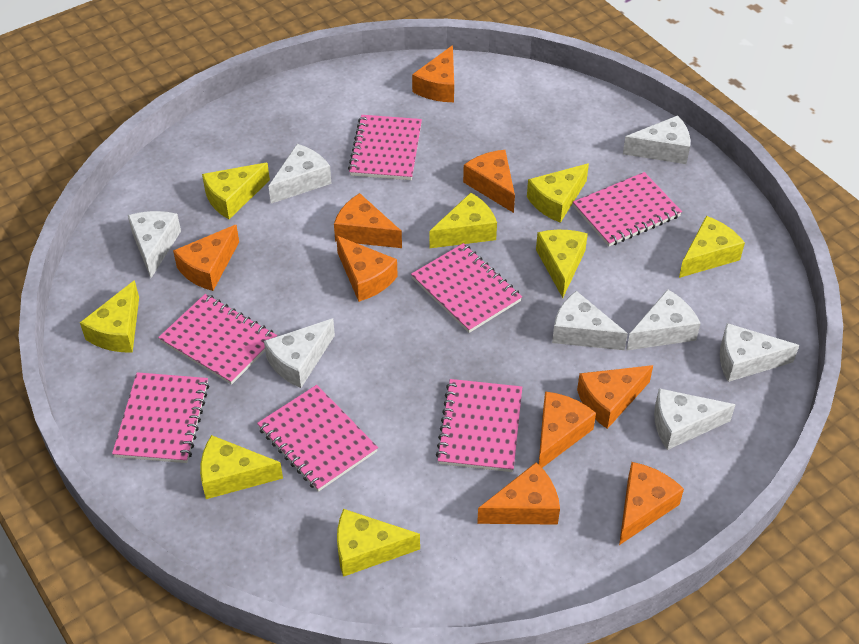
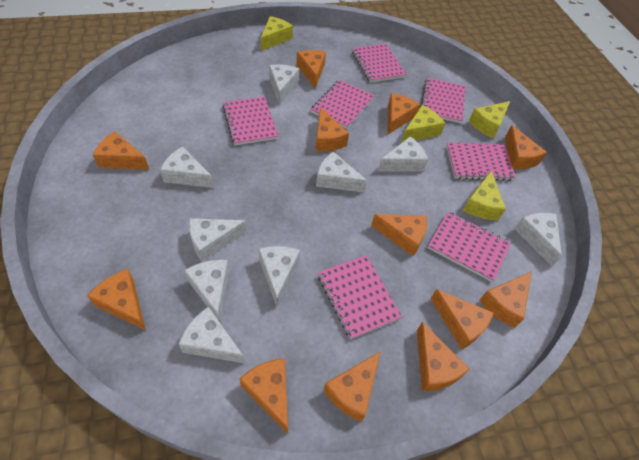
orange cheese: 9 -> 12
white cheese: 8 -> 9
yellow cheese: 8 -> 4

